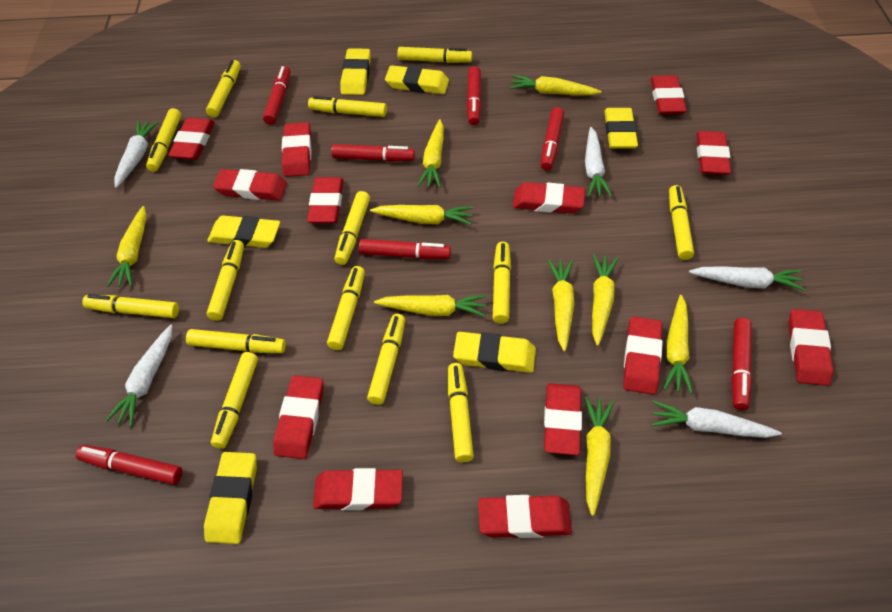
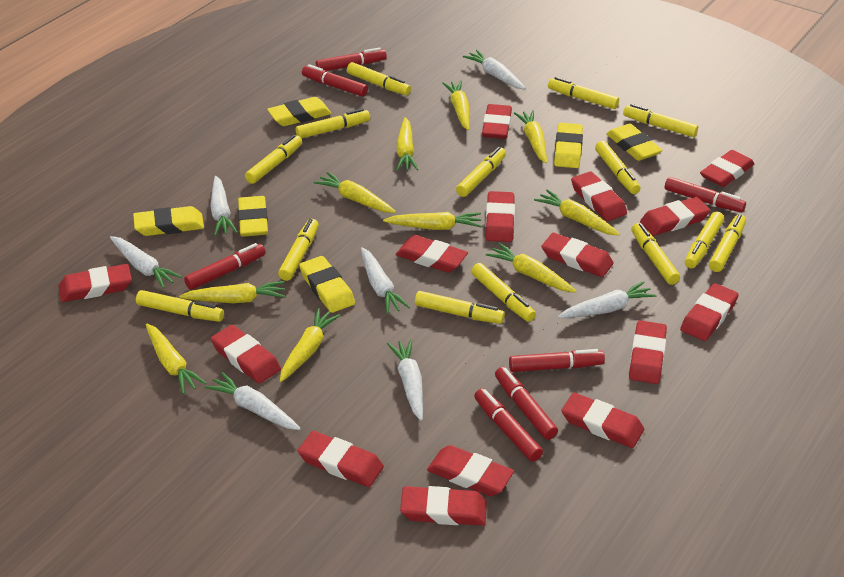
red eraser: 13 -> 15
white carrot: 5 -> 7
yellow carrot: 9 -> 10

